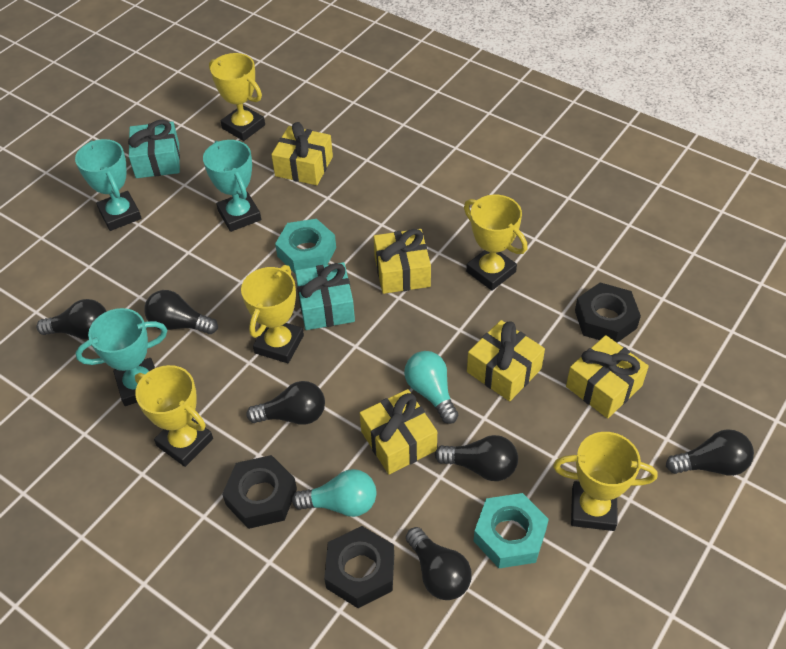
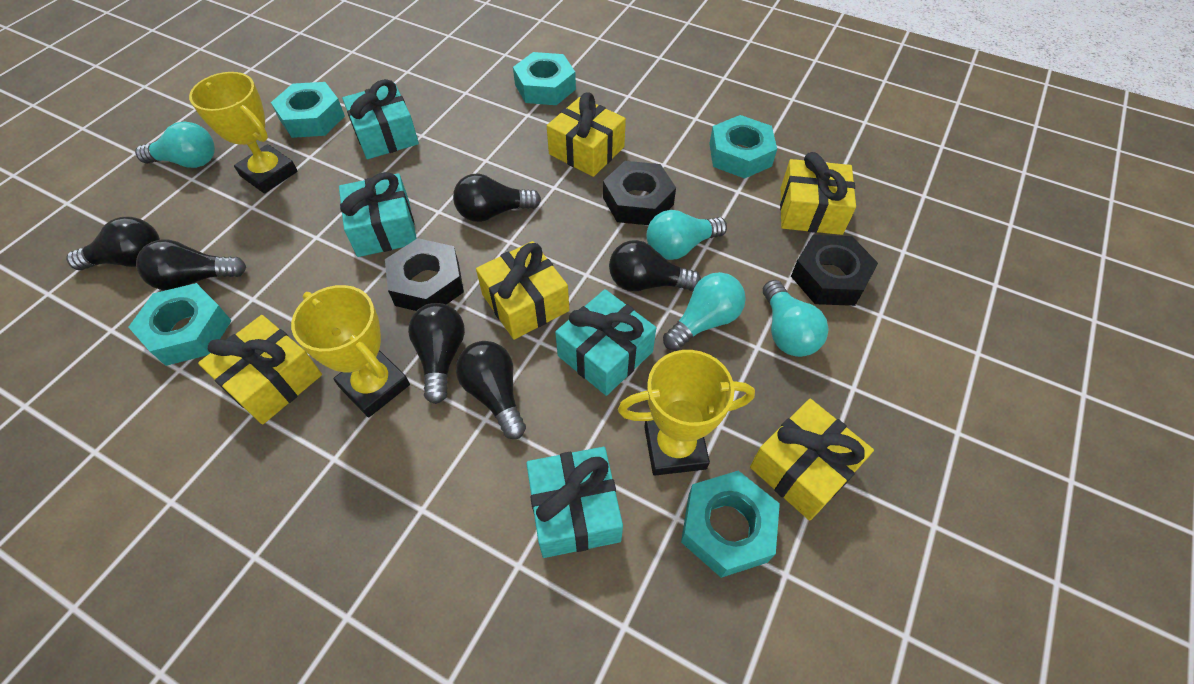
turquoise gift: 2 -> 4
turquoise light bulb: 2 -> 4
turquoise nut: 2 -> 5
turquoise trophy: 3 -> 0
yellow trophy: 5 -> 3

